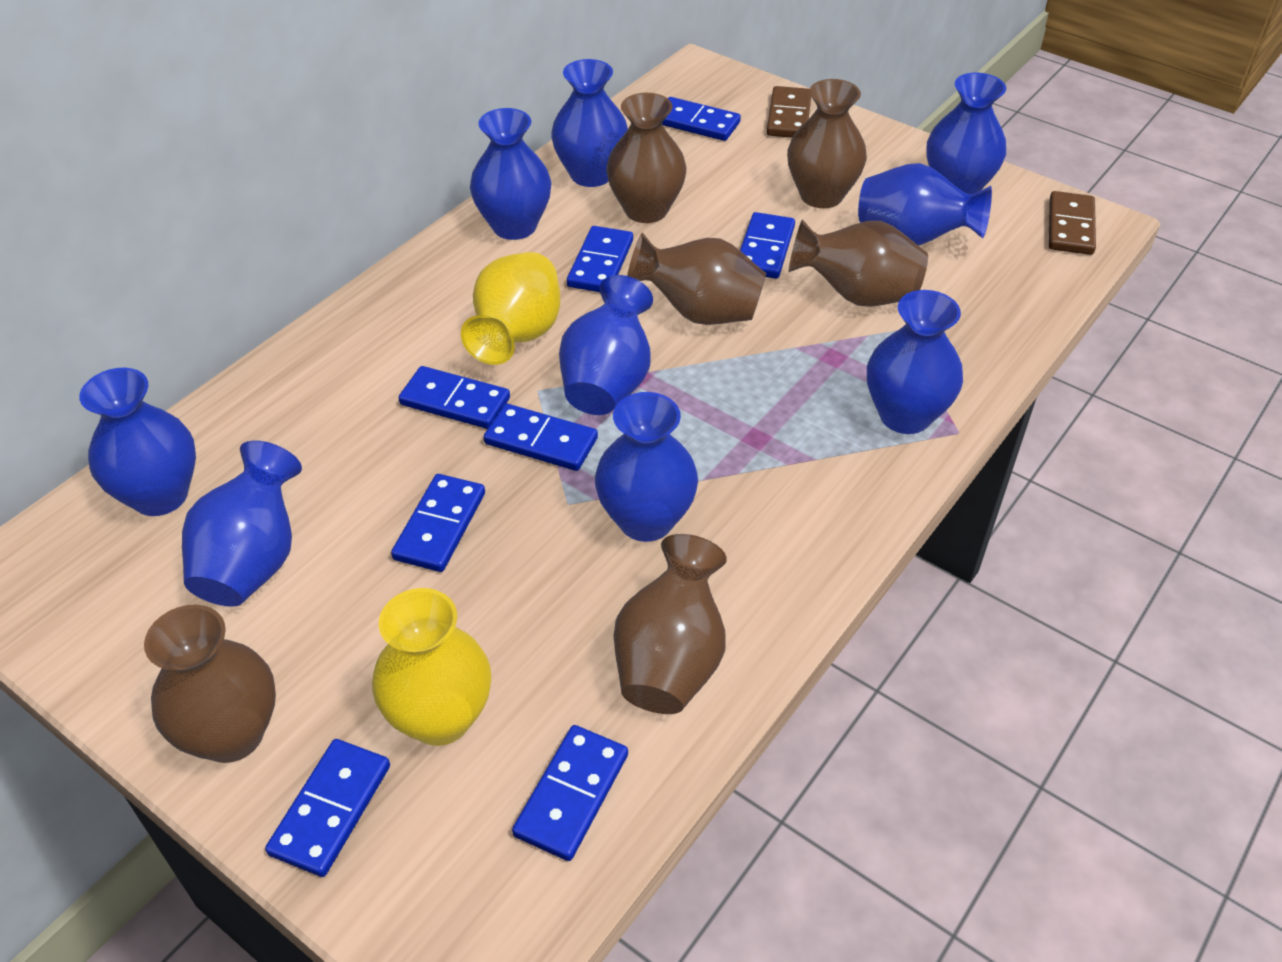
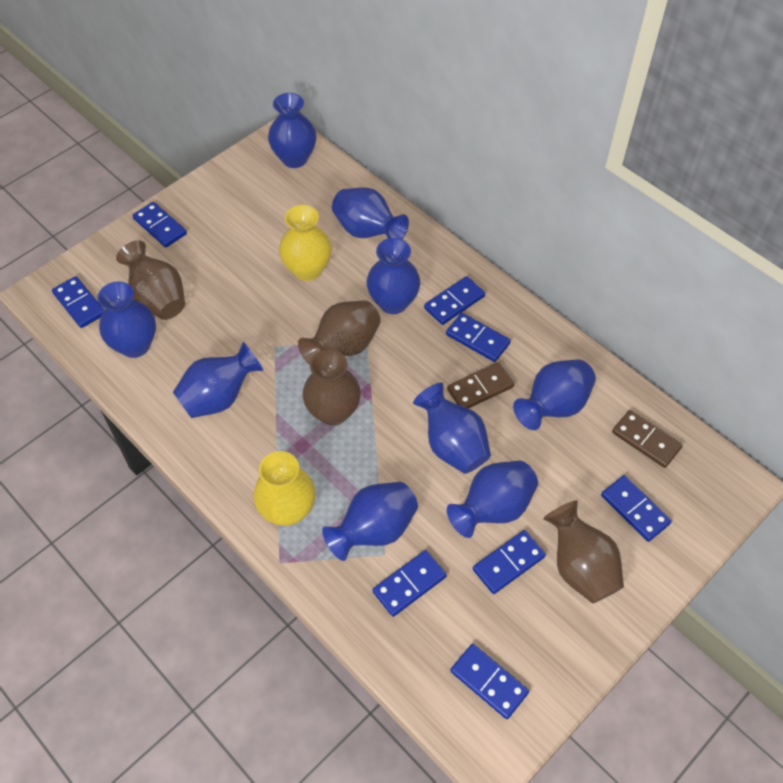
brown vase: 6 -> 4

